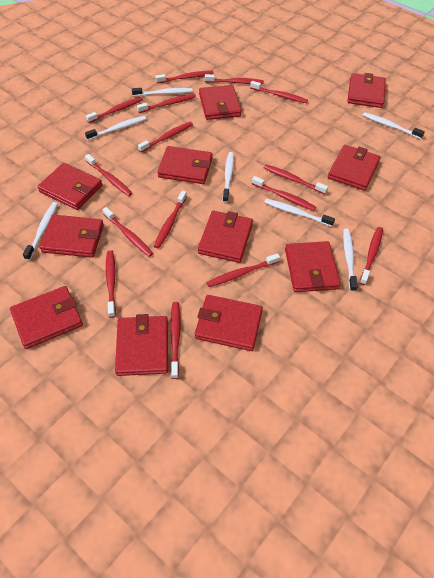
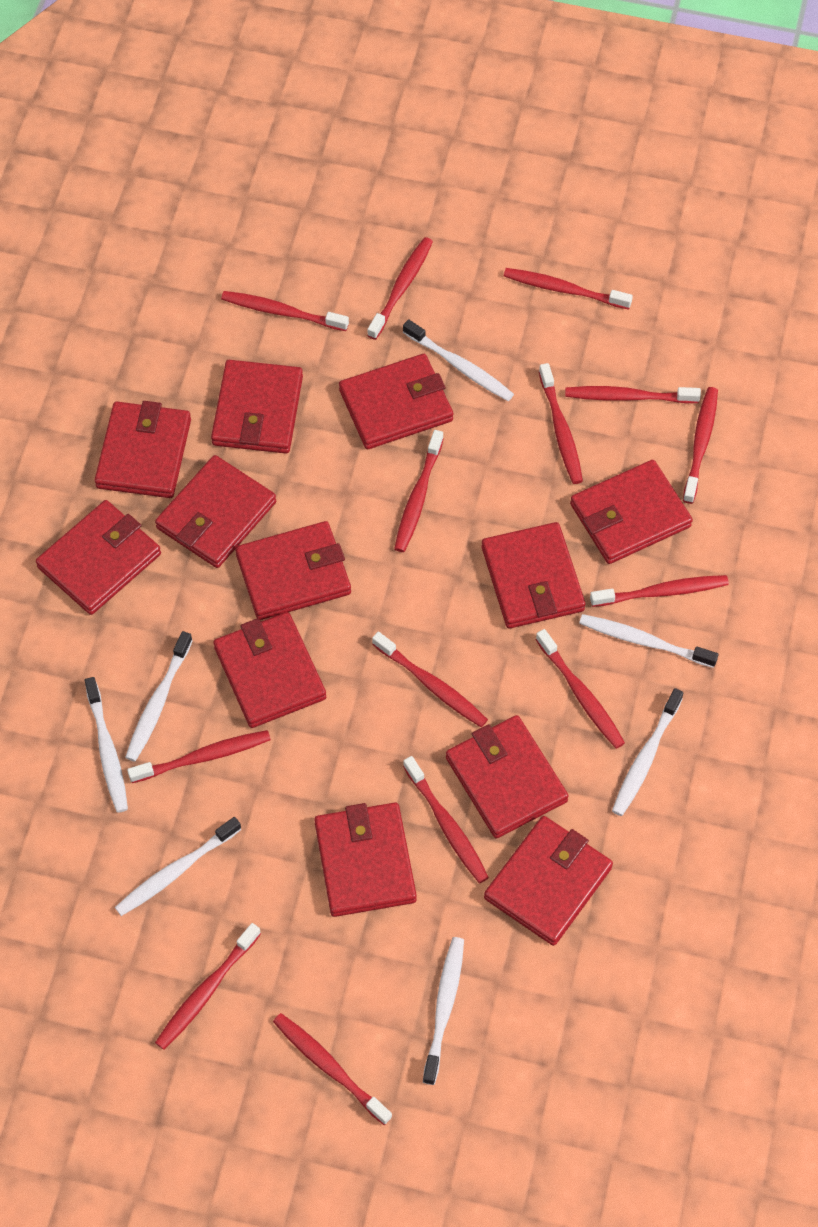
red toothbrush: 15 -> 14
red wallet: 11 -> 12

